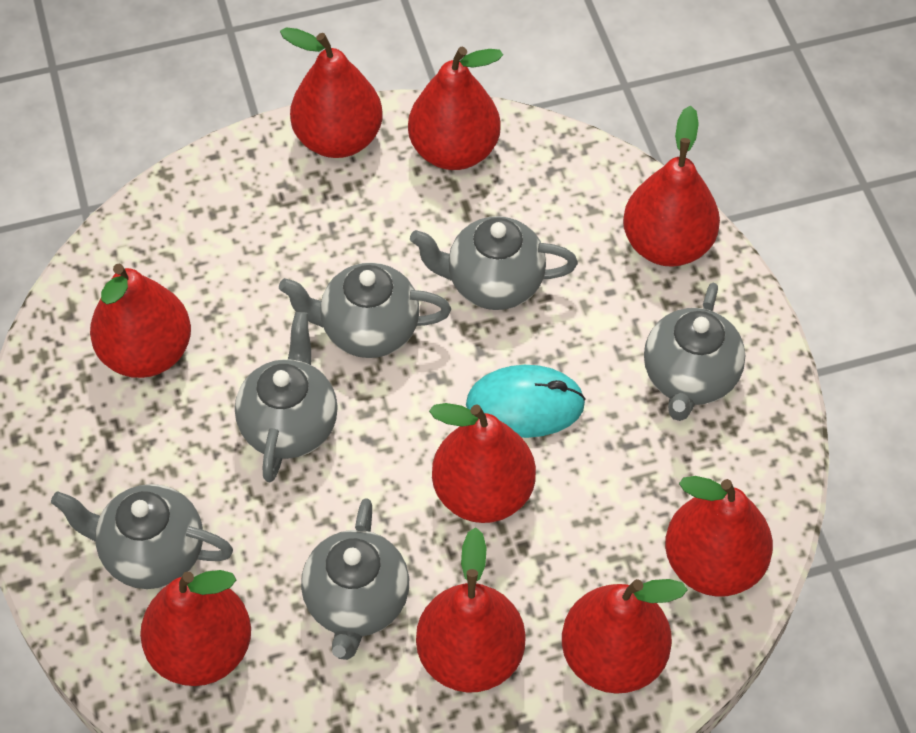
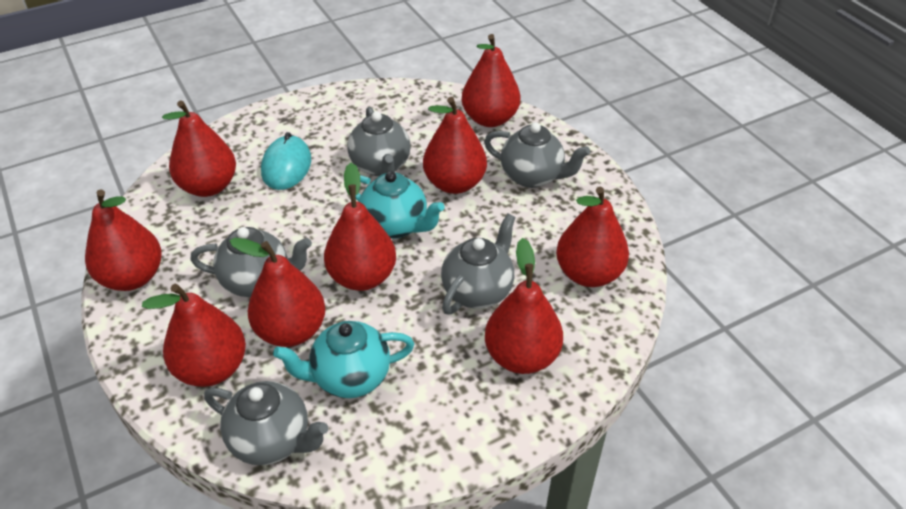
grey teapot: 6 -> 5
turquoise teapot: 0 -> 2

